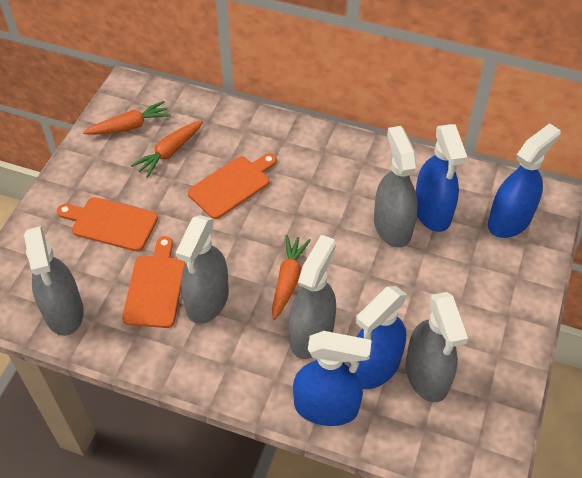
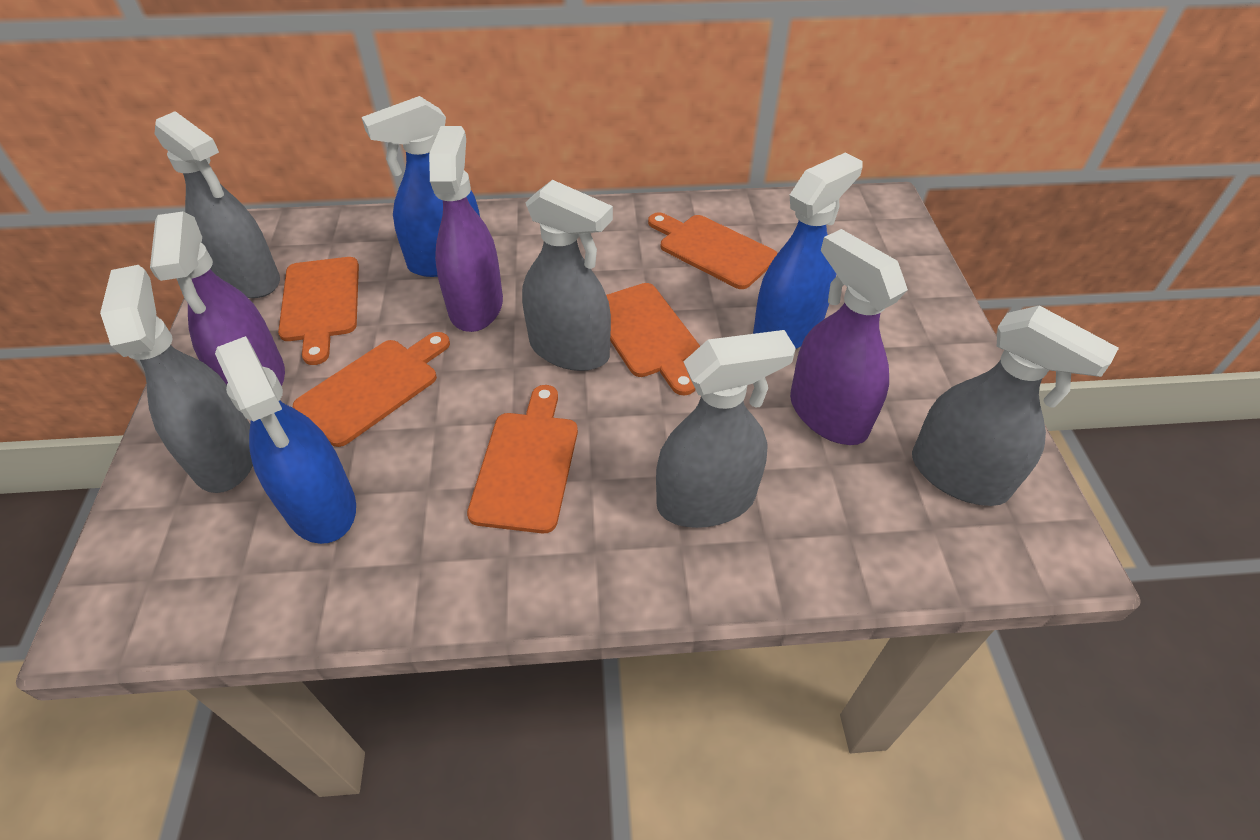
blue spray bottle: 4 -> 3
orange carrot: 3 -> 0
orange cutting board: 3 -> 5
purple spray bottle: 0 -> 3

